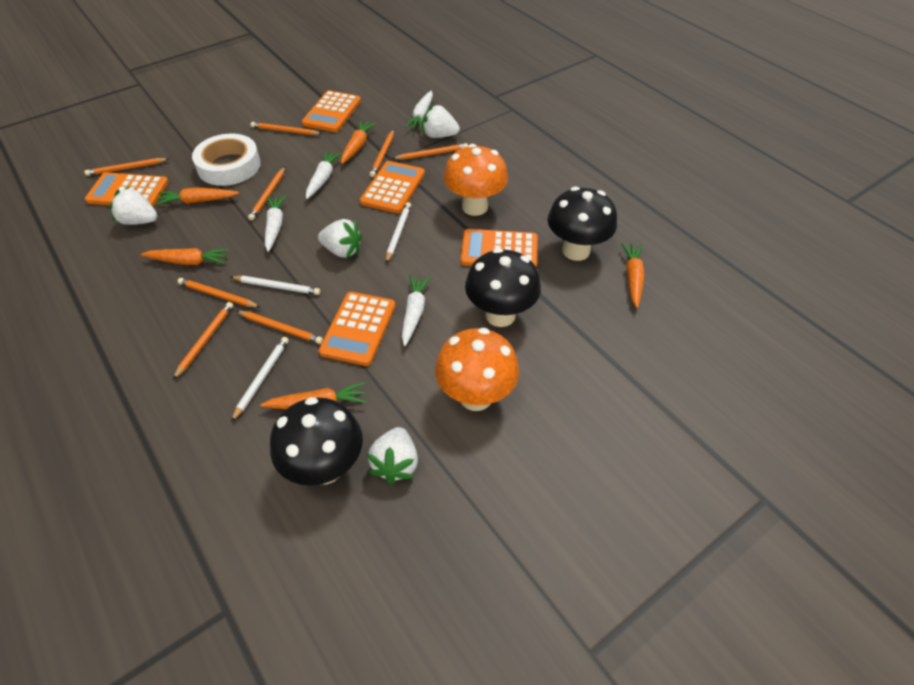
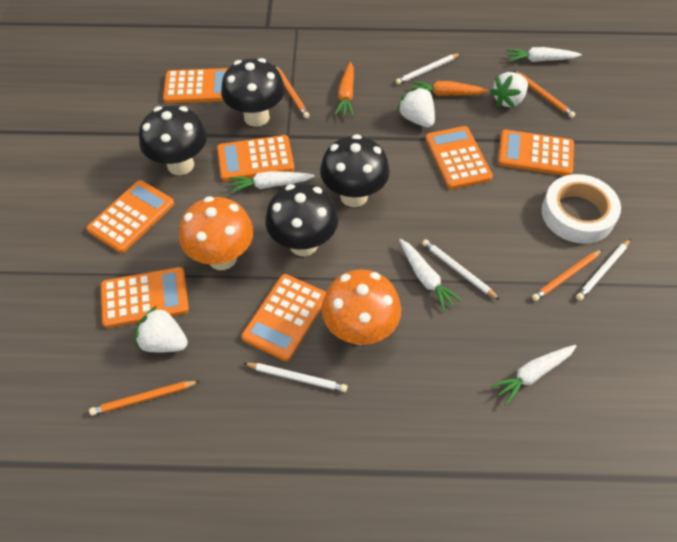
black mushroom: 3 -> 4
orange calculator: 5 -> 7
orange carrot: 5 -> 2
orange pencil: 8 -> 4
white pencil: 3 -> 4
white strawberry: 4 -> 3

